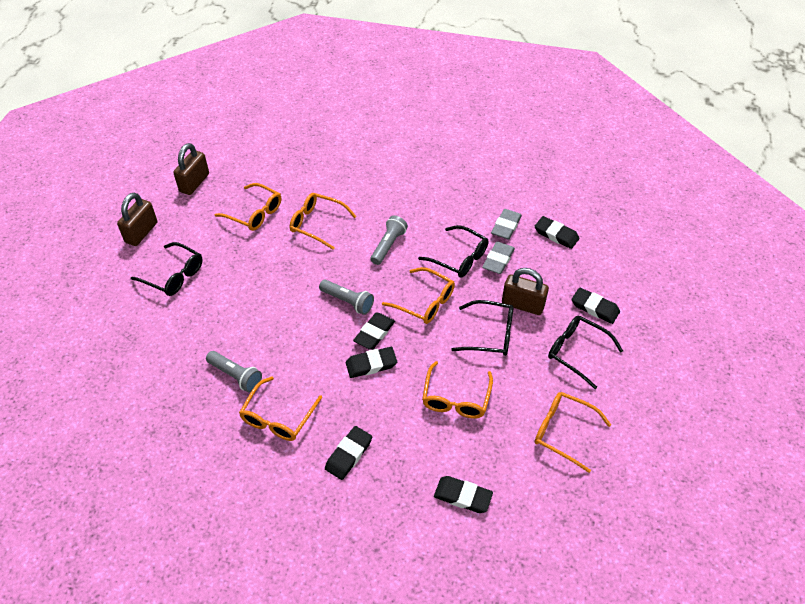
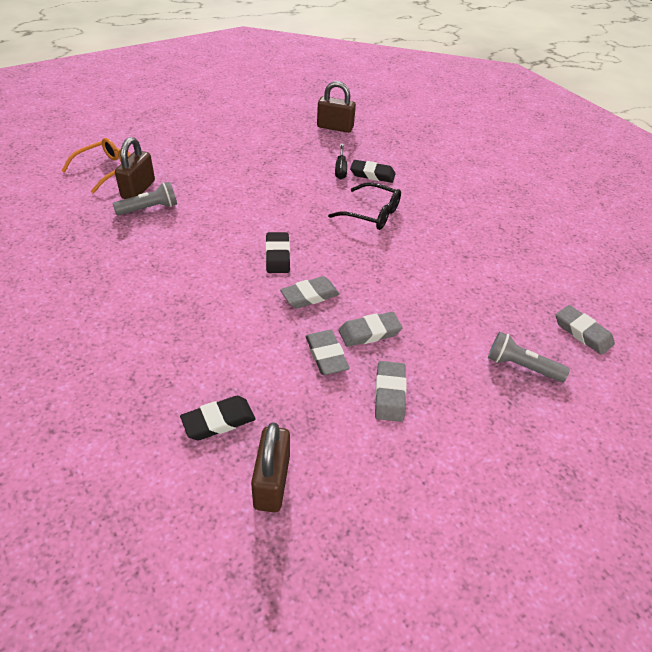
black eraser: 6 -> 3
black glasses: 4 -> 1
black screwdriver: 0 -> 1
grey eraser: 2 -> 5
grey flashlight: 3 -> 2
orange glasses: 6 -> 1

